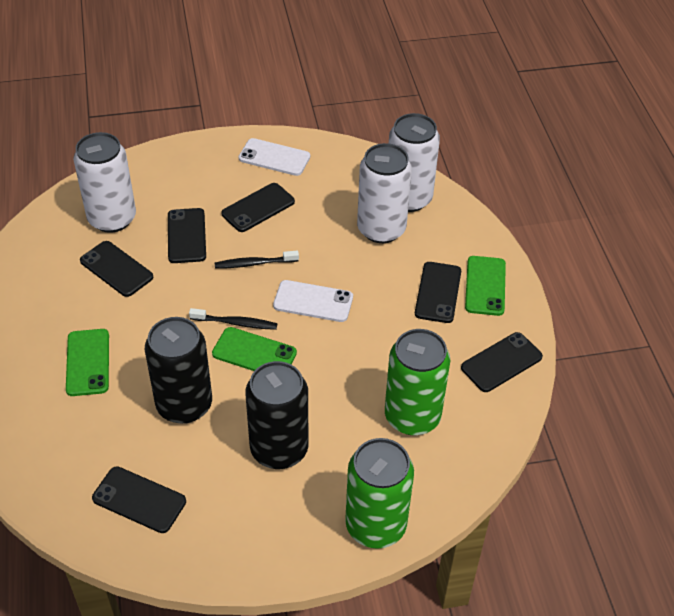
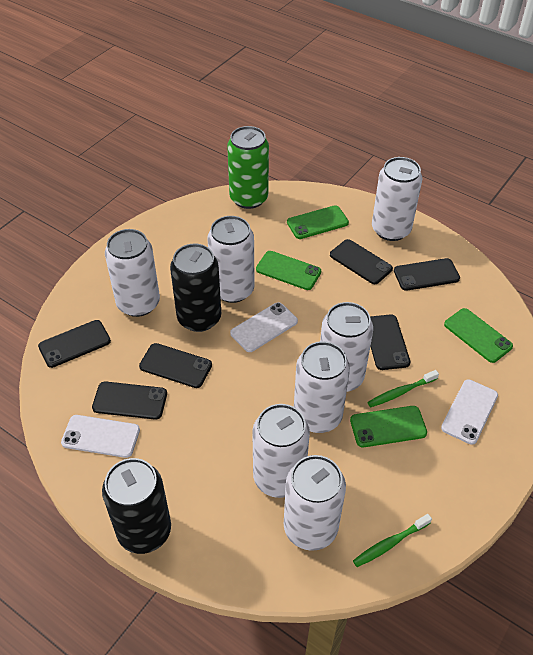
black toothbrush: 2 -> 0
green can: 2 -> 1
green phone: 3 -> 4
green toothbrush: 0 -> 2
white can: 3 -> 7
white phone: 2 -> 3

